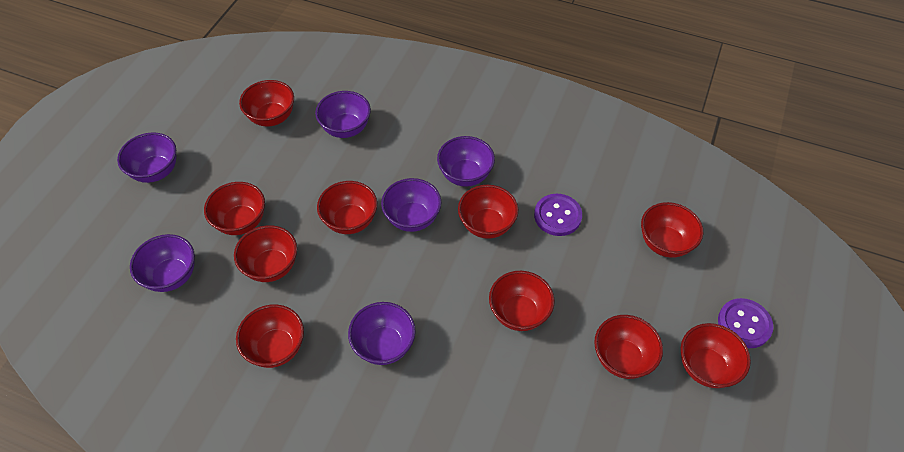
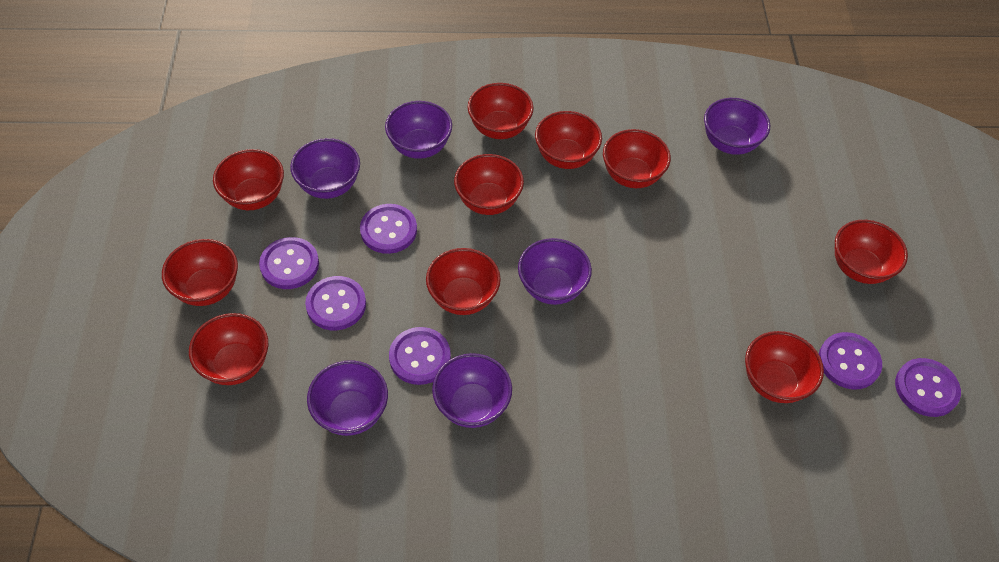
purple button: 2 -> 6

